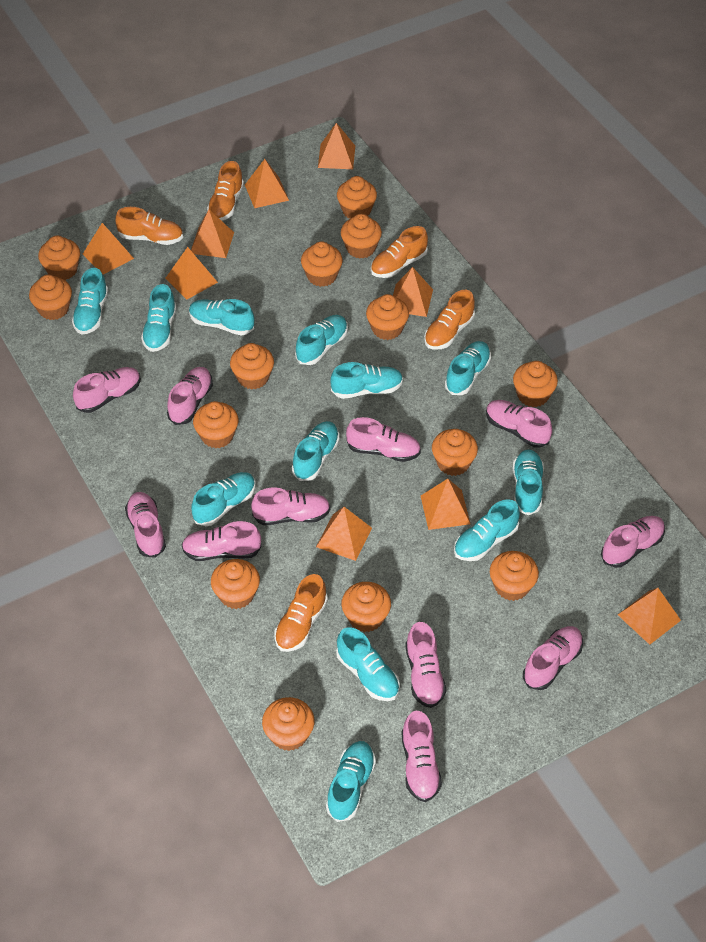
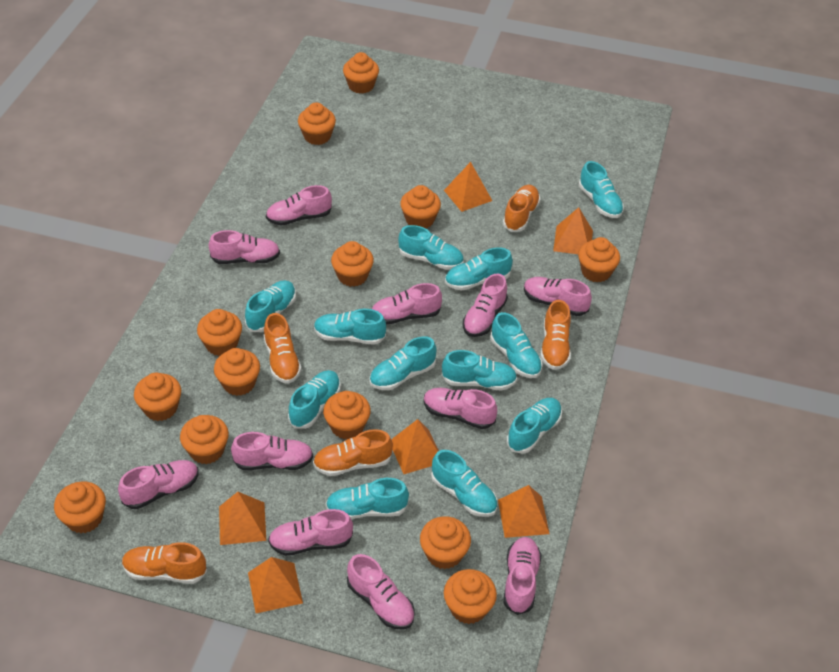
orange cupcake: 14 -> 13
orange pyramid: 9 -> 6

